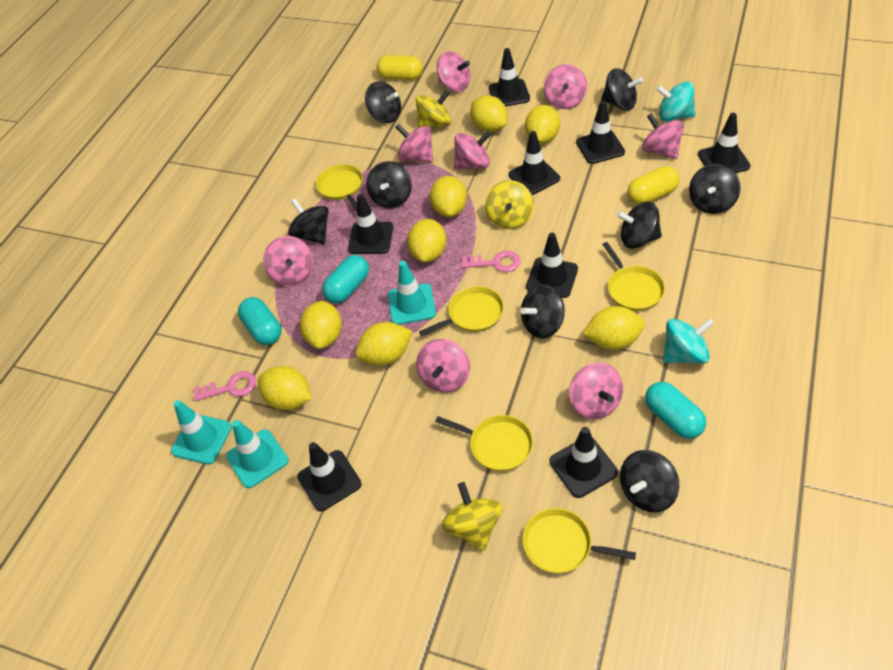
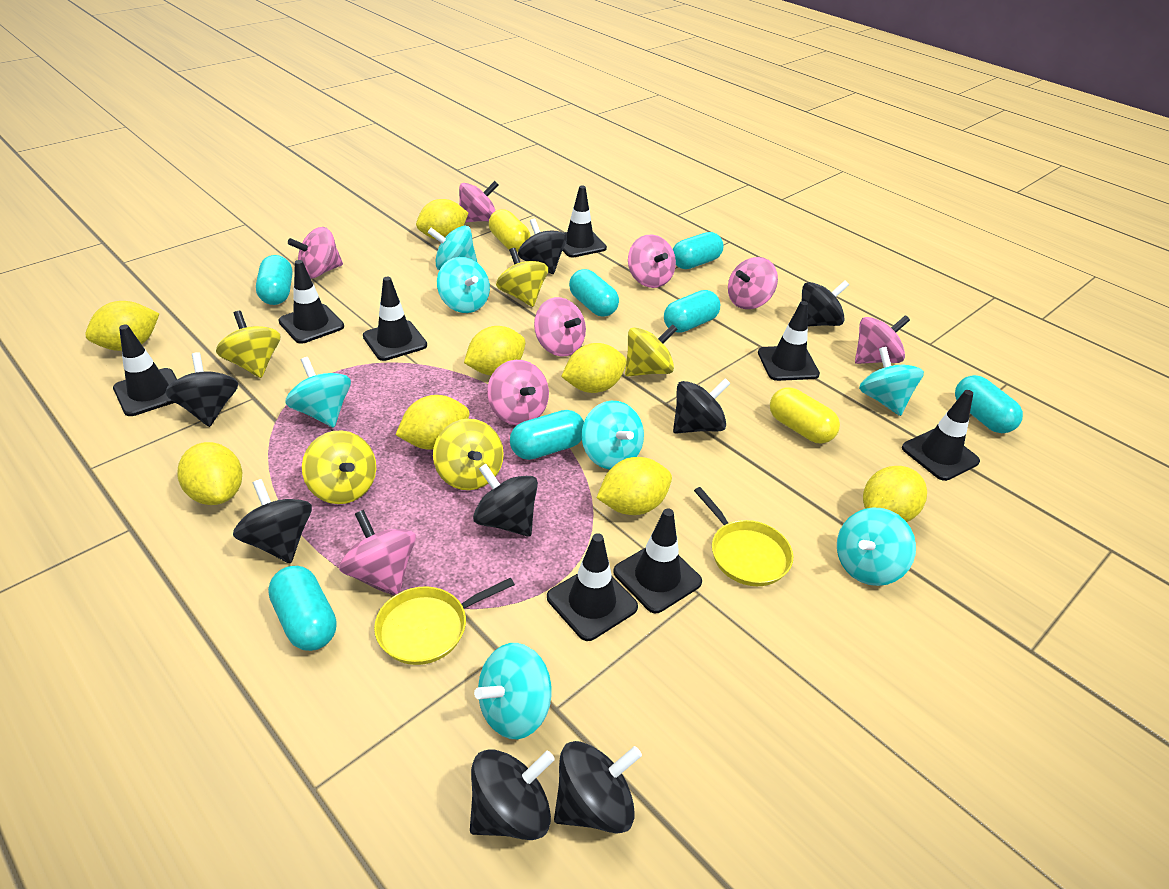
pink key: 2 -> 0
turquoise capsule: 3 -> 7
turquoise spinning top: 2 -> 7
turquoise traffic cone: 3 -> 0
yellow pan: 5 -> 2
yellow spinning top: 3 -> 5

